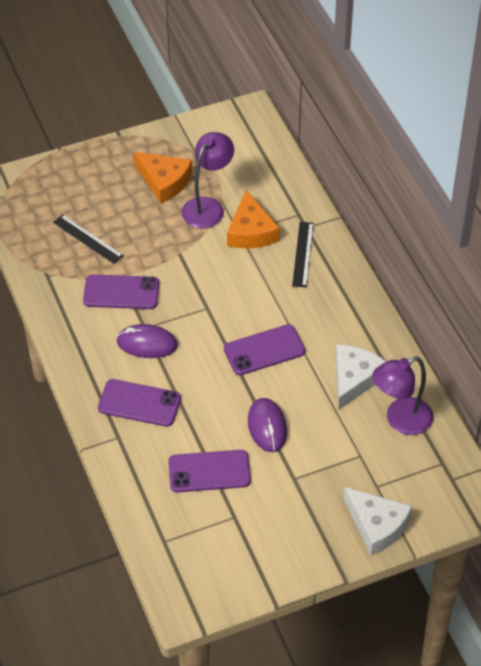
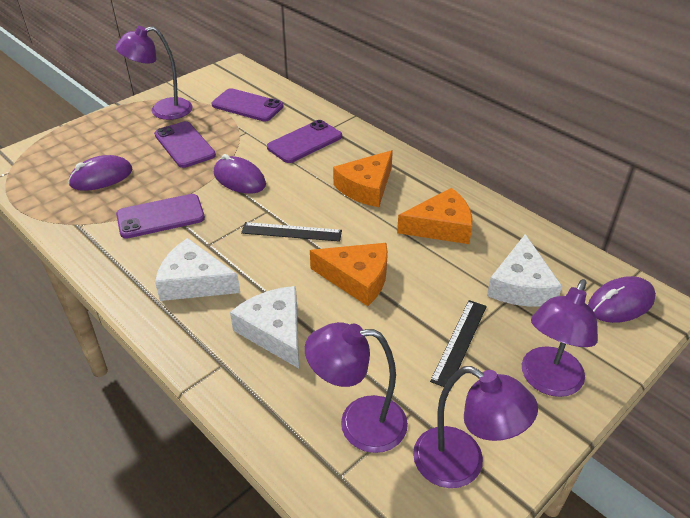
orange cheese: 2 -> 3
purple lamp: 2 -> 4
purple mouse: 2 -> 3
white cheese: 2 -> 3

